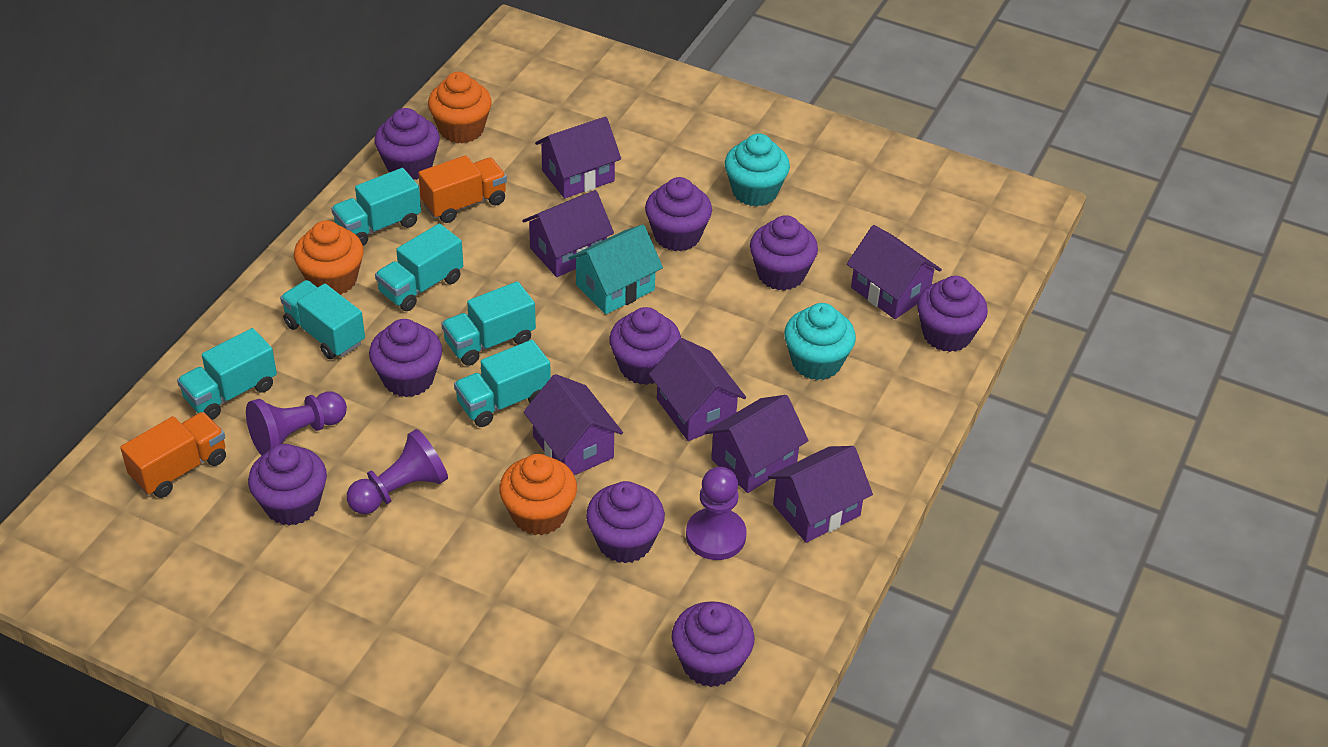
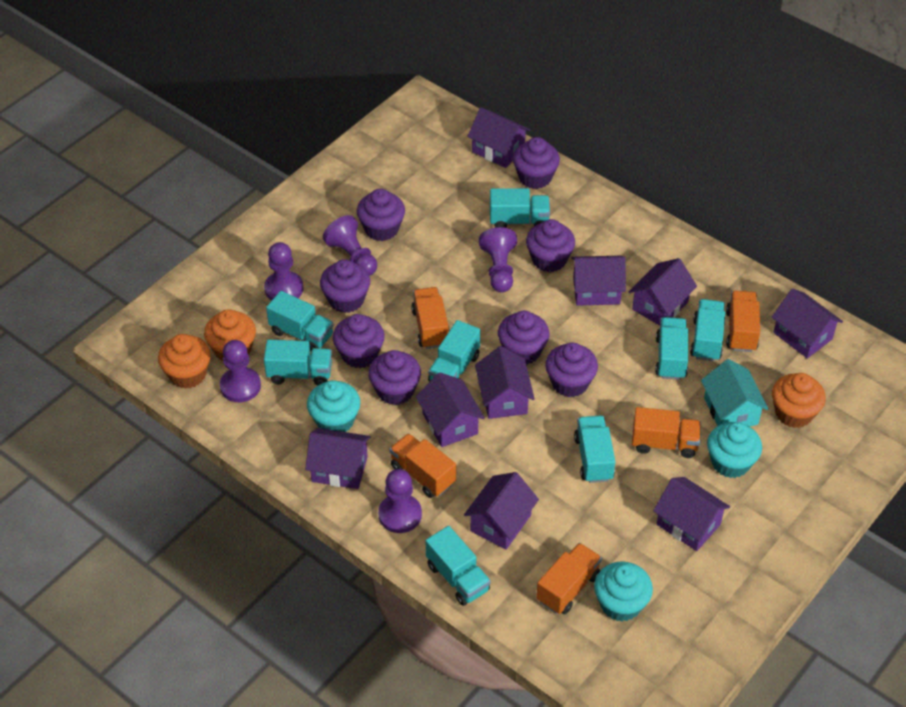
orange truck: 2 -> 5
purple cupcake: 9 -> 8
purple house: 7 -> 9
purple pawn: 3 -> 5
turquoise cupcake: 2 -> 3
turquoise truck: 6 -> 8

